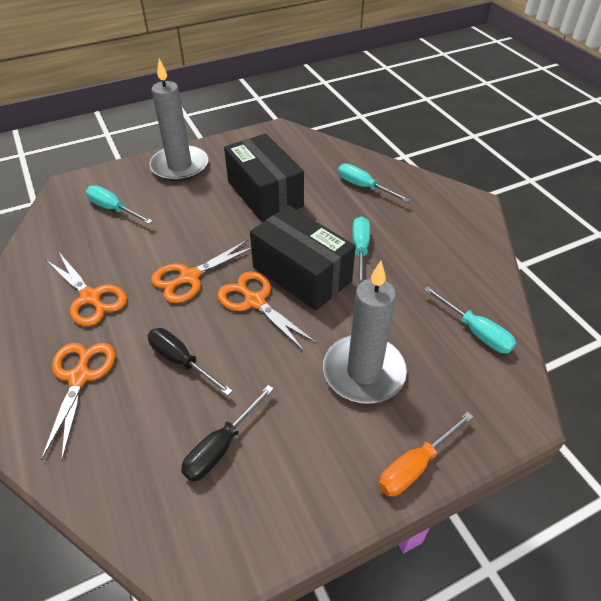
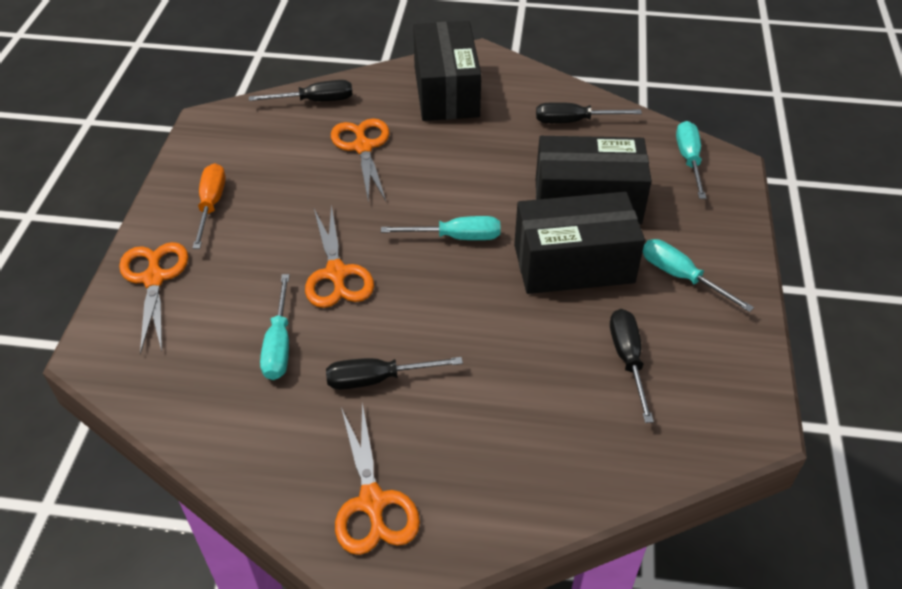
black box: 2 -> 3
black screwdriver: 2 -> 4
grey candle: 2 -> 0

